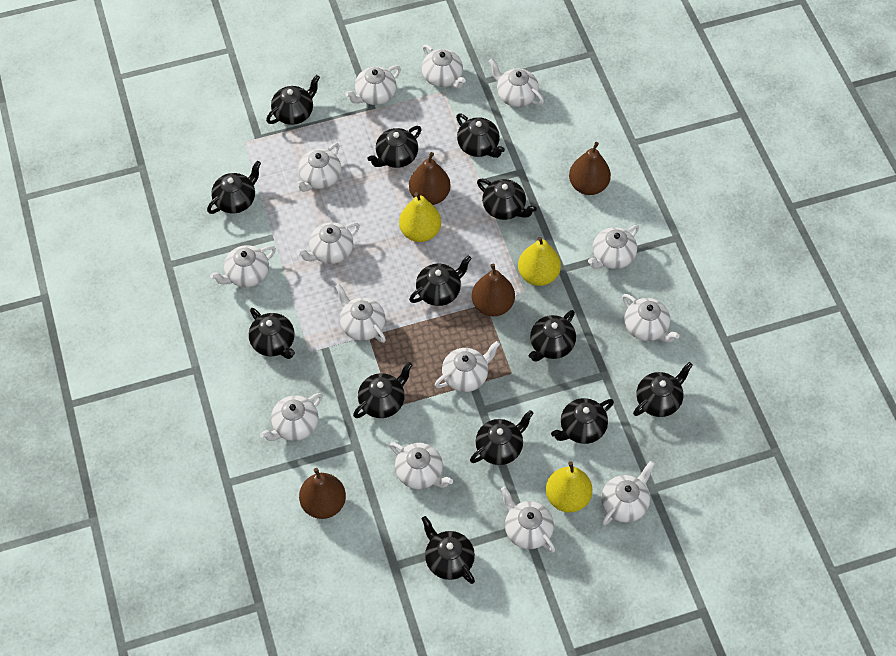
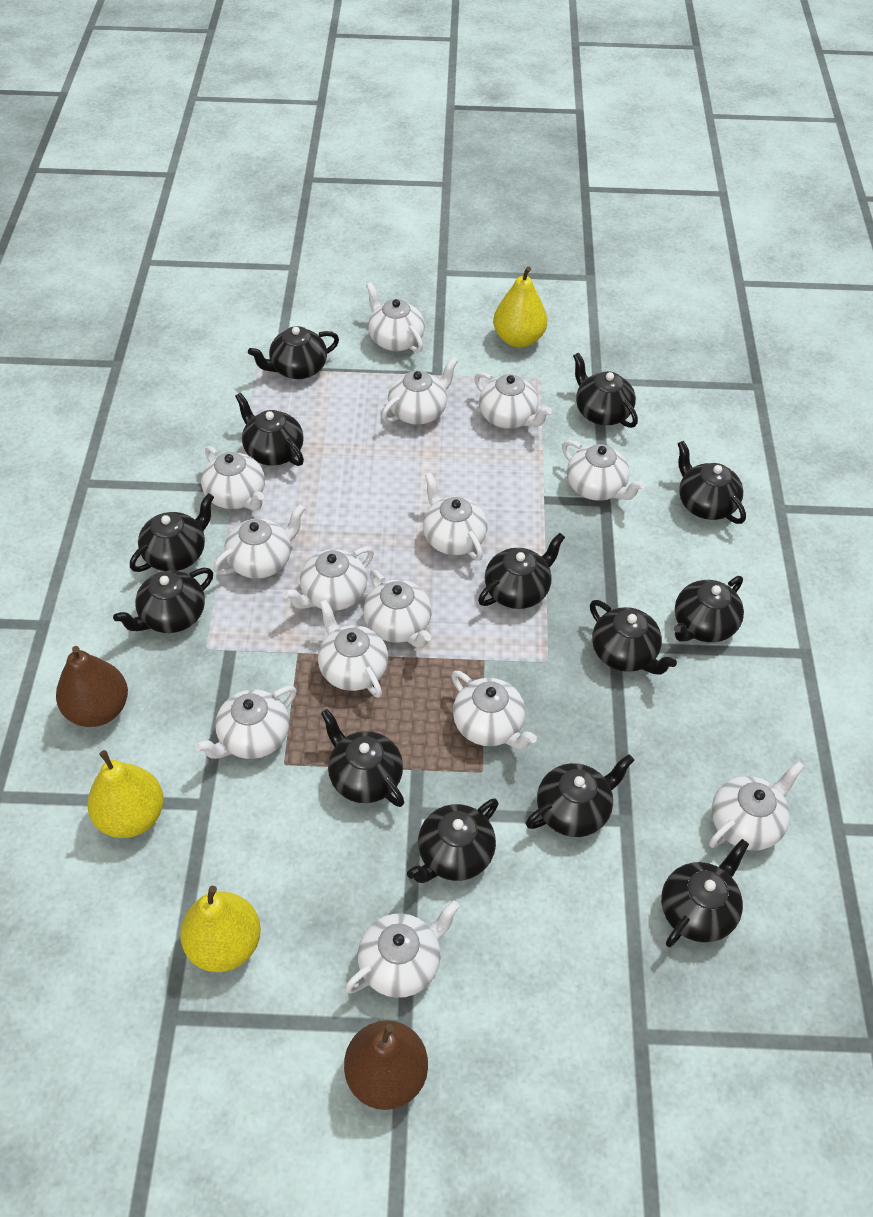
brown pear: 4 -> 2

